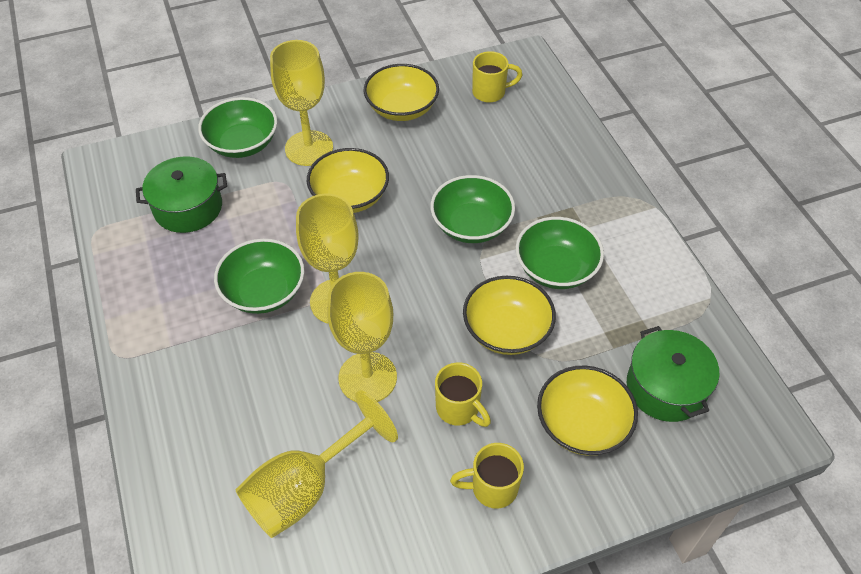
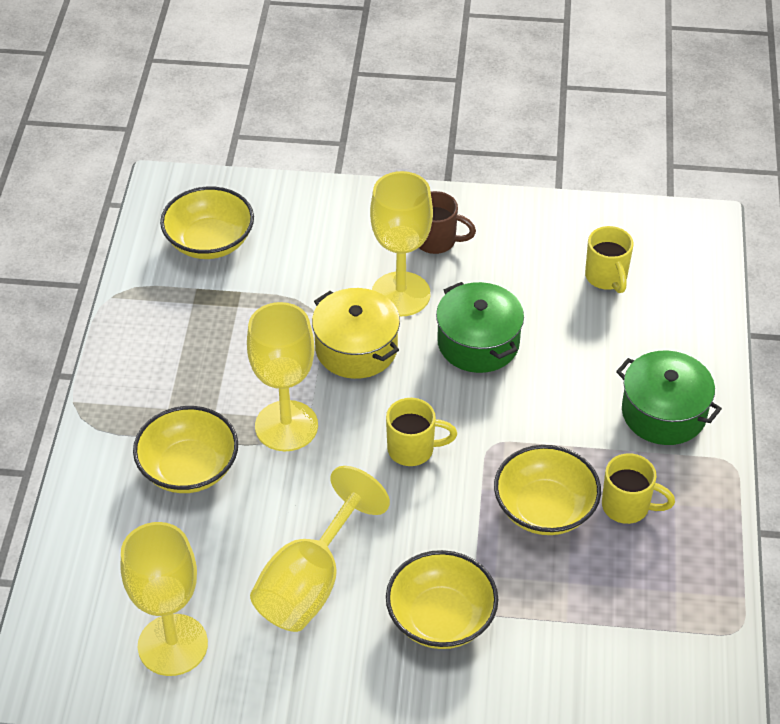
brown mug: 0 -> 1
green bowl: 4 -> 0
yellow pot: 0 -> 1

